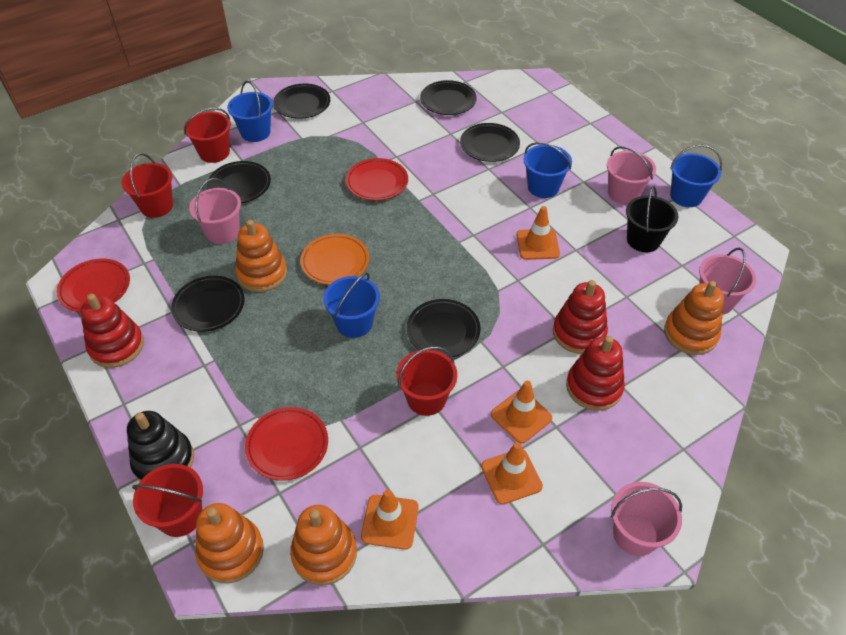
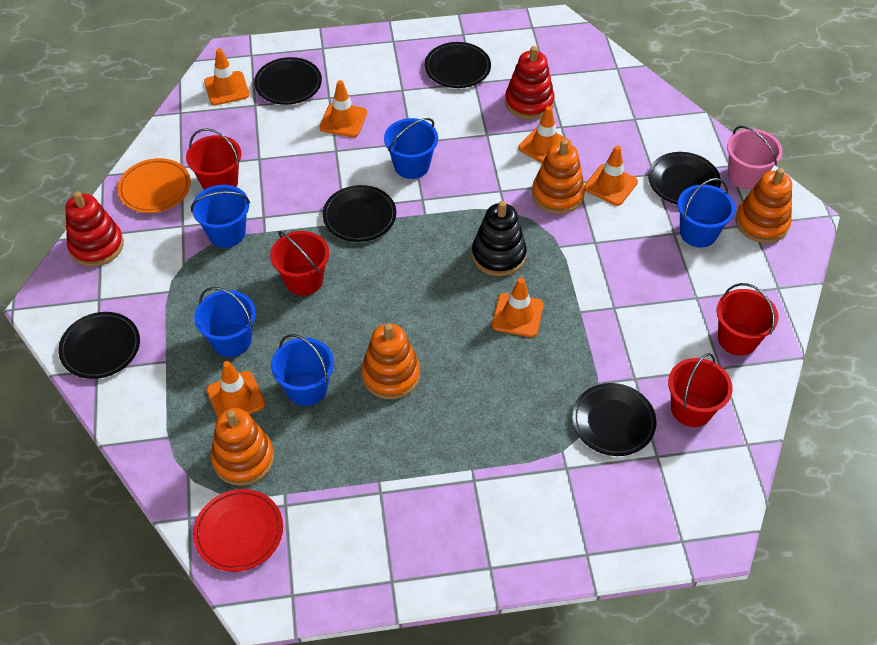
black bucket: 1 -> 0
blue bucket: 4 -> 5
orange traffic cone: 4 -> 6
pink bucket: 4 -> 1
red plate: 3 -> 1
red stacking toy: 3 -> 2

